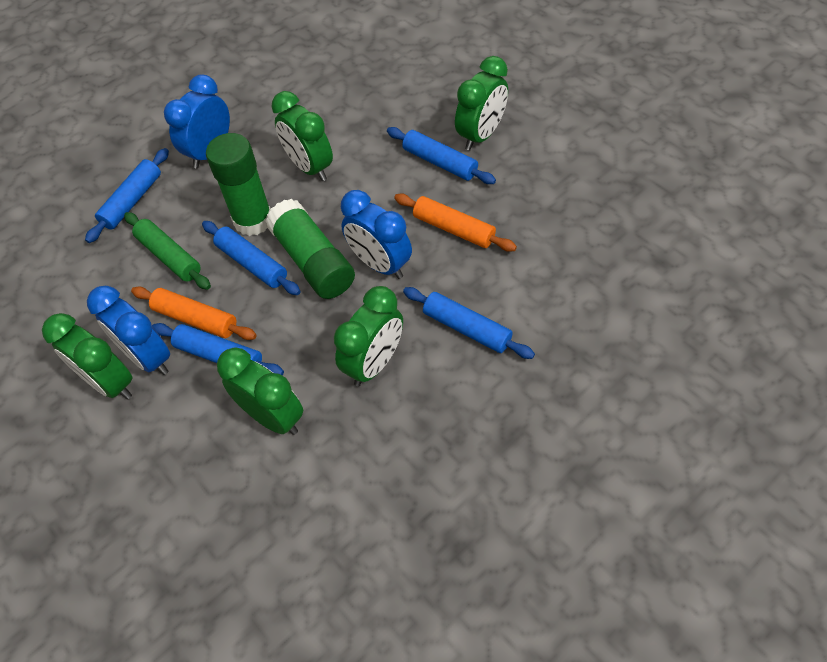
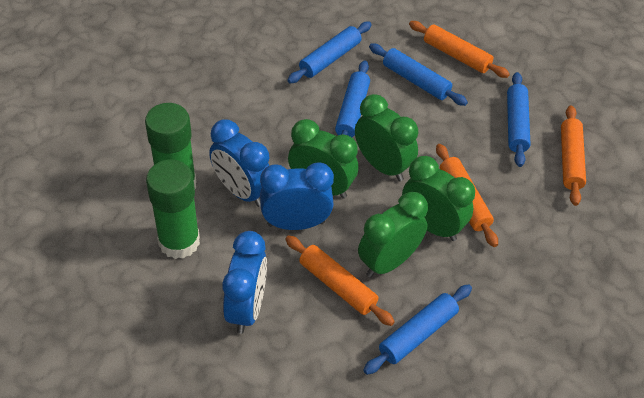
green clock: 5 -> 4
green rolling pin: 1 -> 0
orange rolling pin: 2 -> 4

